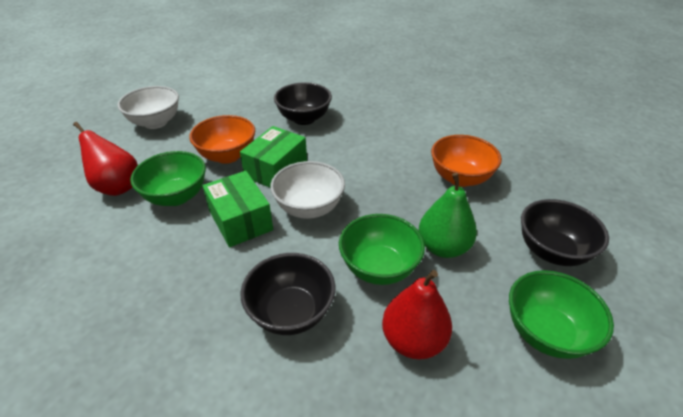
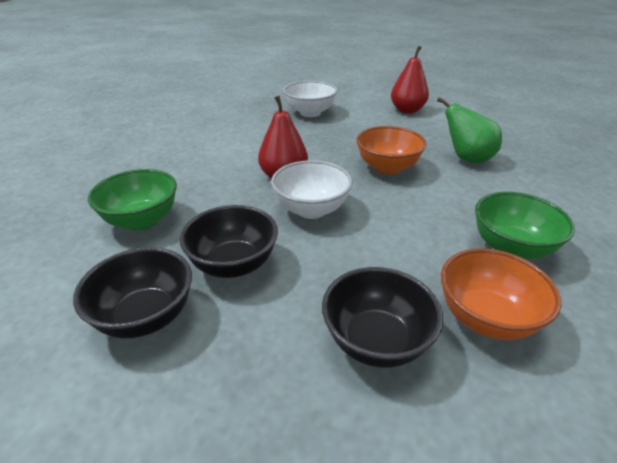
green bowl: 3 -> 2
green box: 2 -> 0

